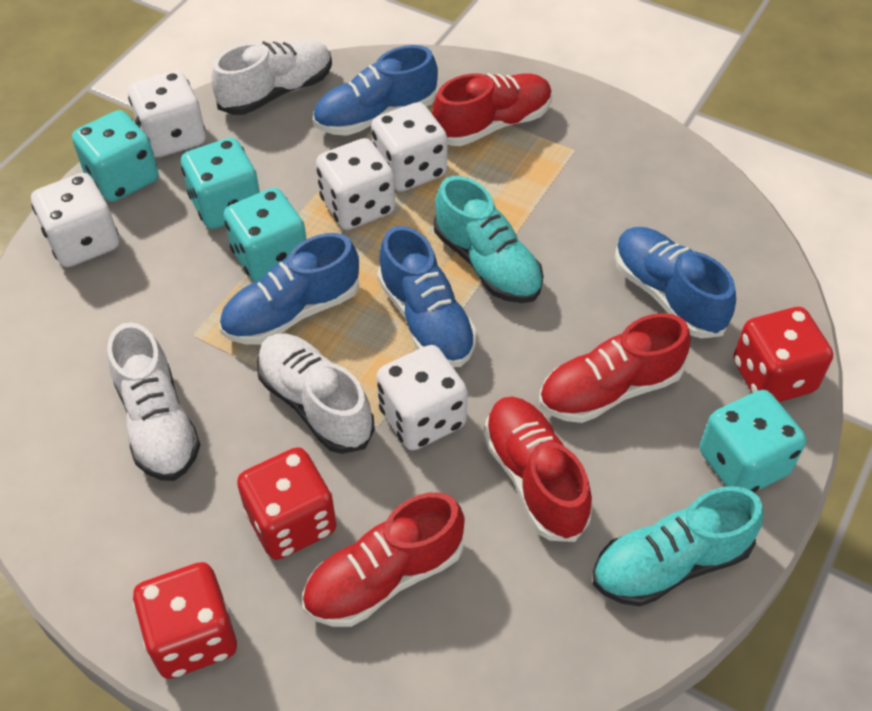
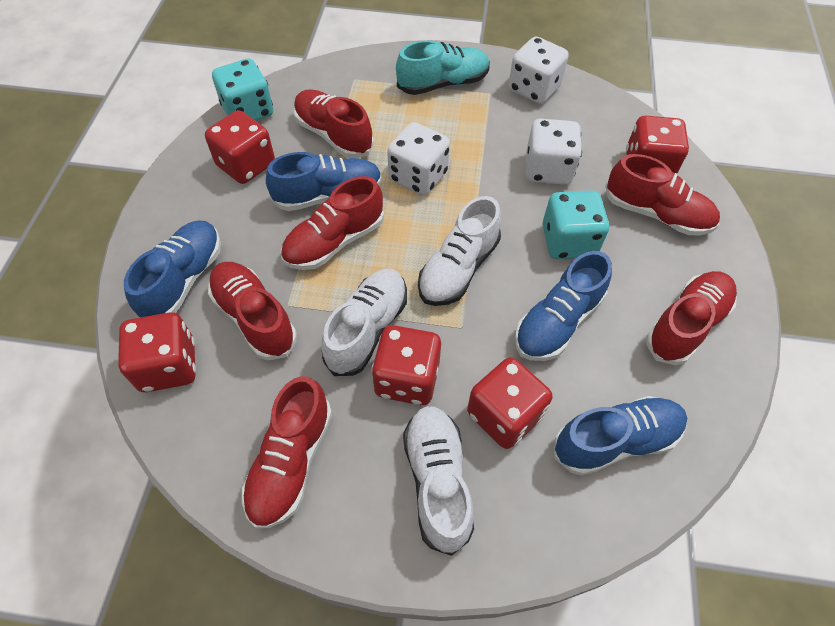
red dice: 3 -> 5
red shoe: 4 -> 6
turquoise dice: 4 -> 2
turquoise shoe: 2 -> 1
white dice: 5 -> 3

